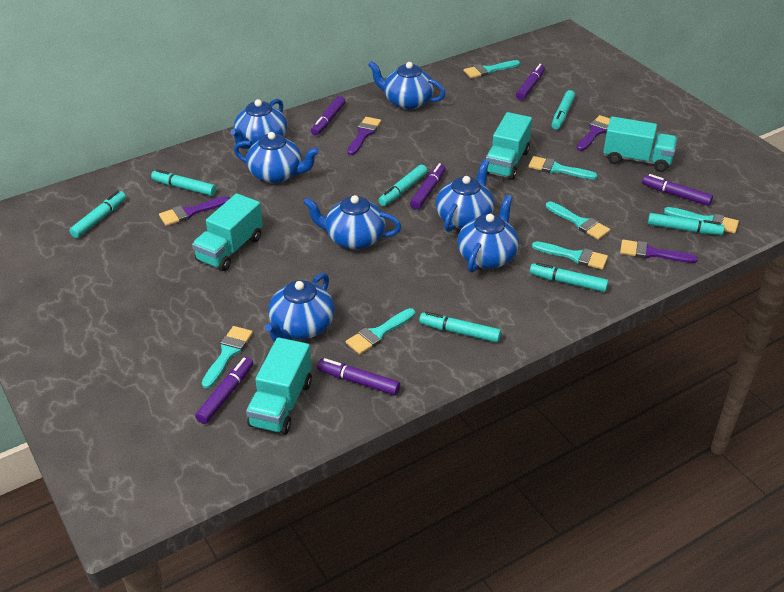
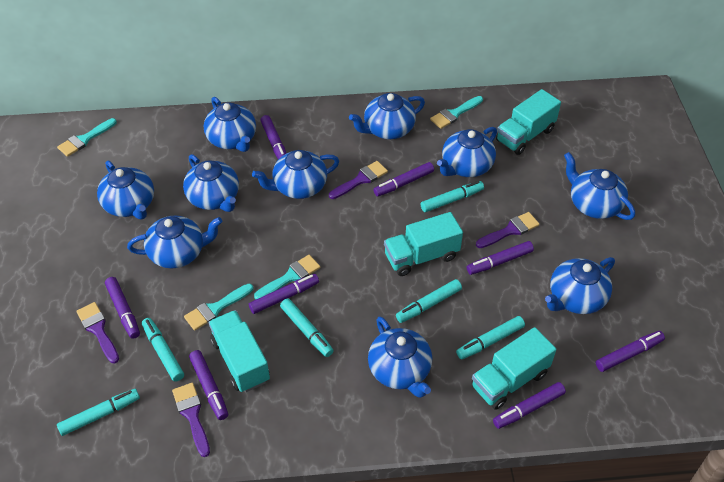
blue teapot: 7 -> 10
purple marker: 6 -> 8
turquoise brush: 7 -> 4
turquoise marker: 7 -> 6

